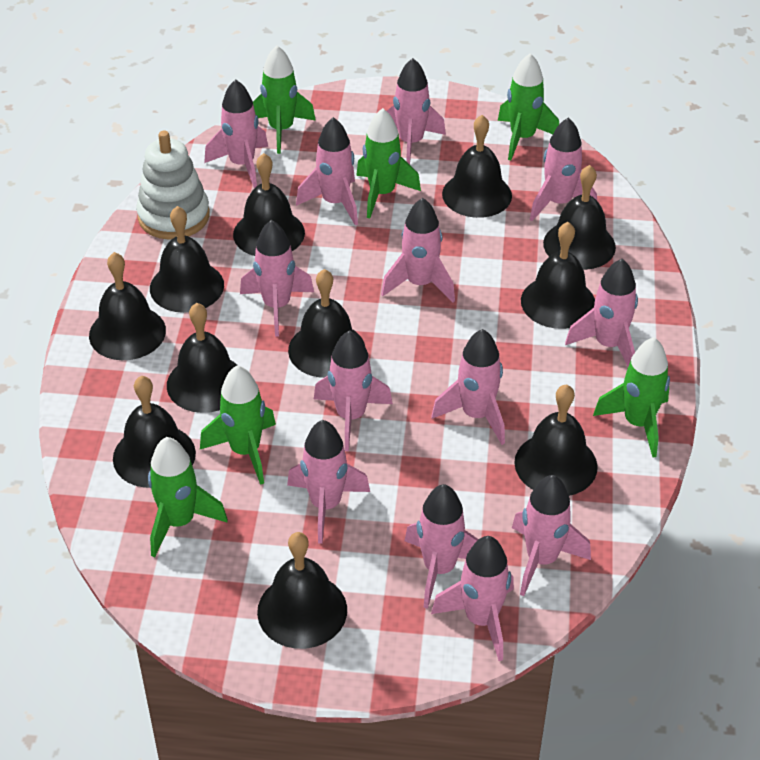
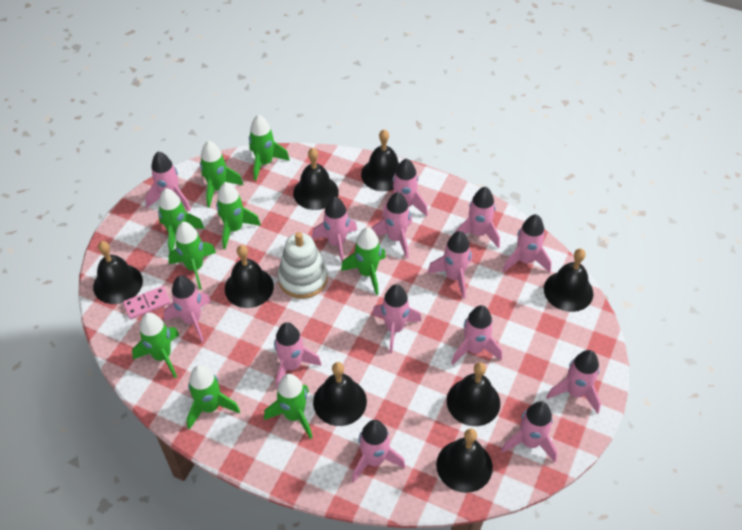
black bell: 11 -> 8
green rocket: 6 -> 9
pink domino: 0 -> 1
pink rocket: 13 -> 14

